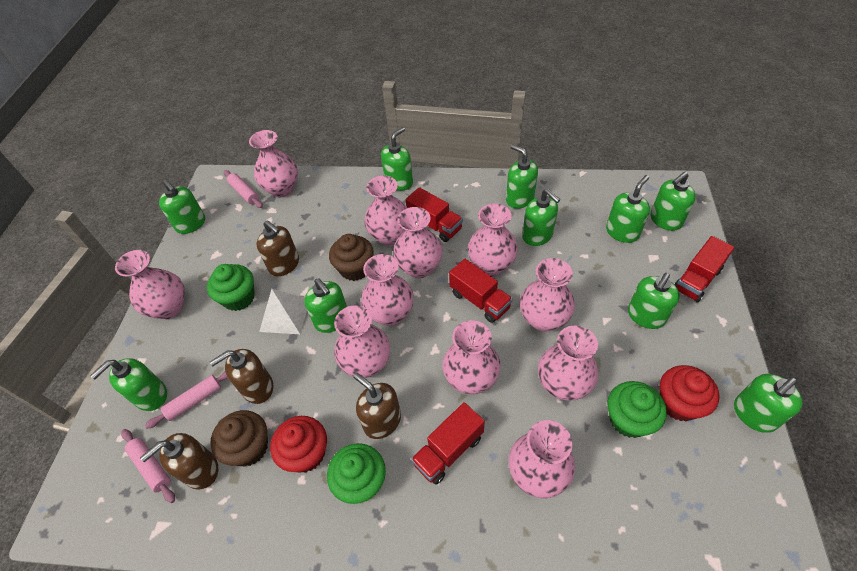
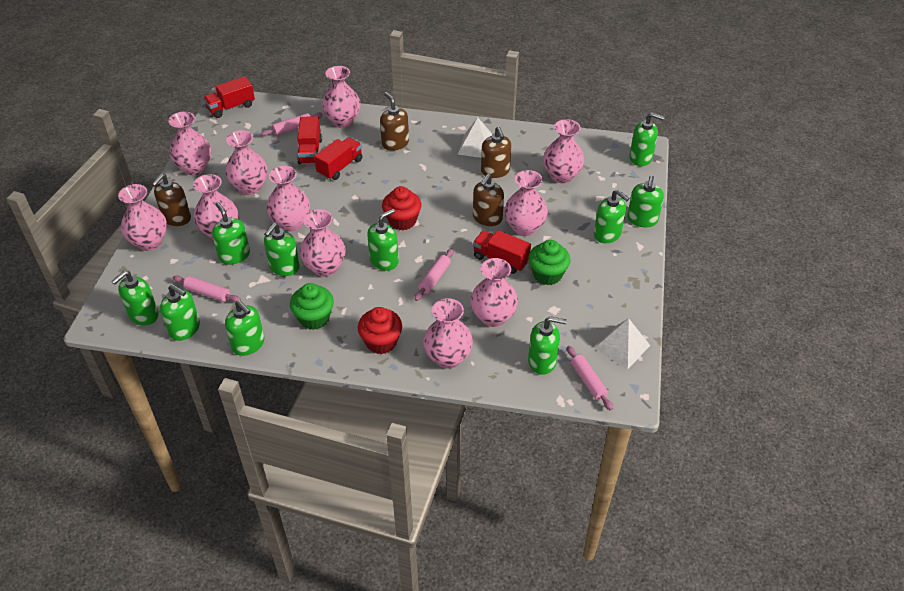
brown cupcake: 2 -> 0
green cupcake: 3 -> 2
pink rolling pin: 3 -> 4
white pyramid: 1 -> 2

